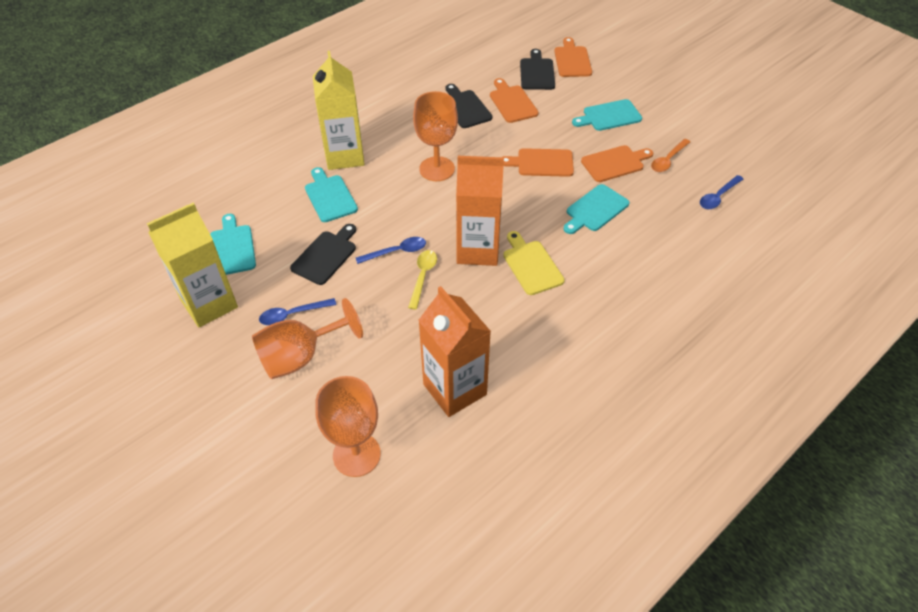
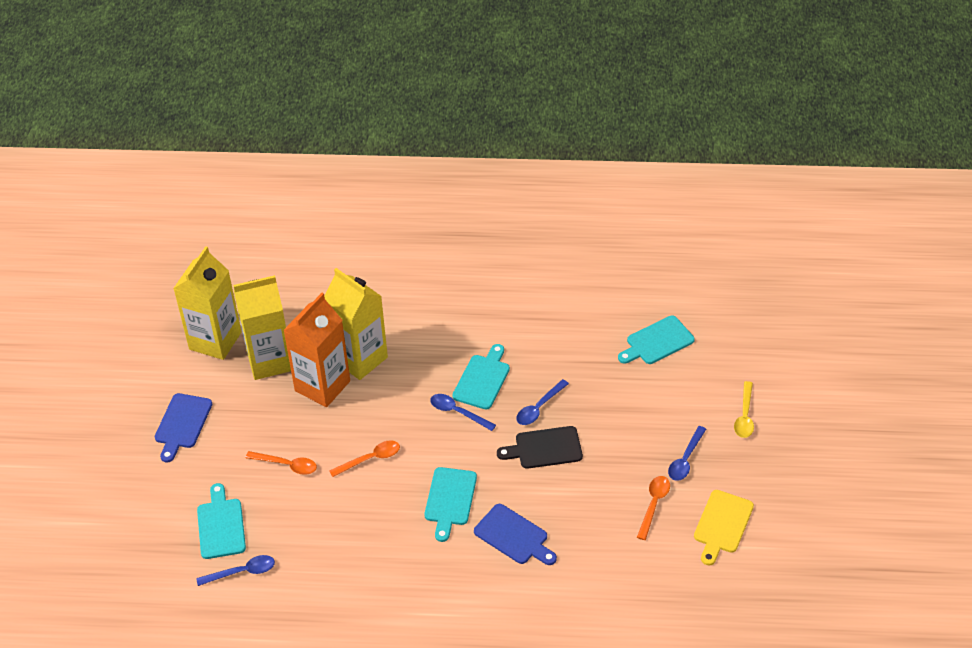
black cutting board: 3 -> 1
blue cutting board: 0 -> 2
blue spoon: 3 -> 4
orange carton: 2 -> 1
orange cutting board: 4 -> 0
orange goblet: 3 -> 0
orange spoon: 1 -> 3
yellow carton: 2 -> 3

